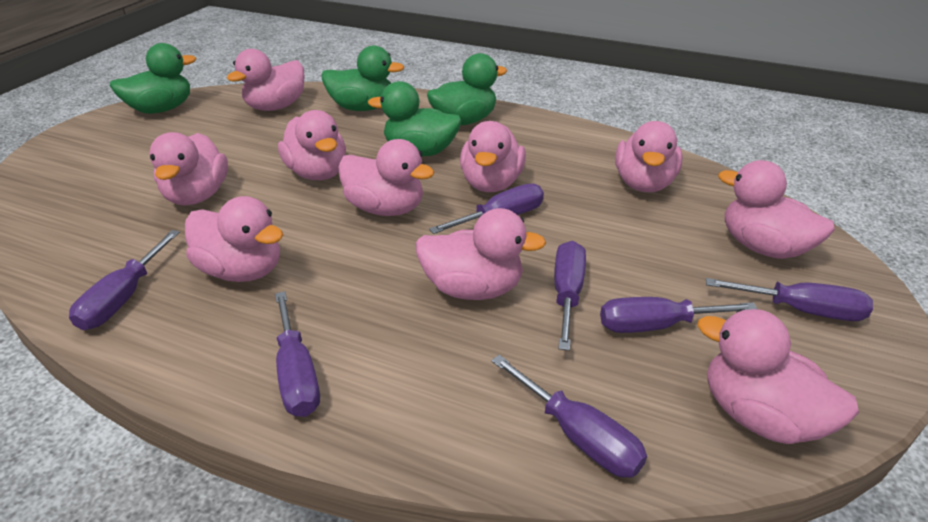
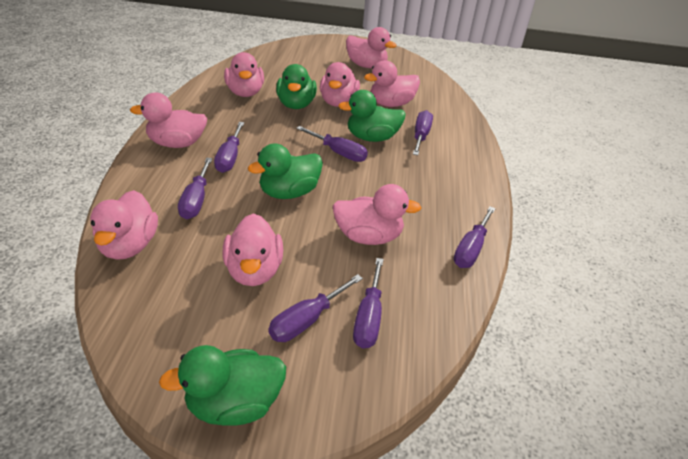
pink duck: 10 -> 8

